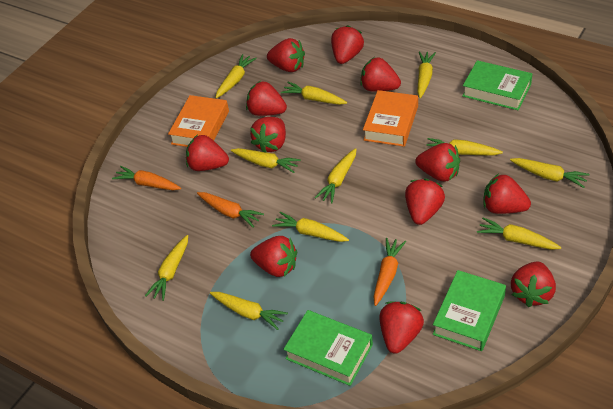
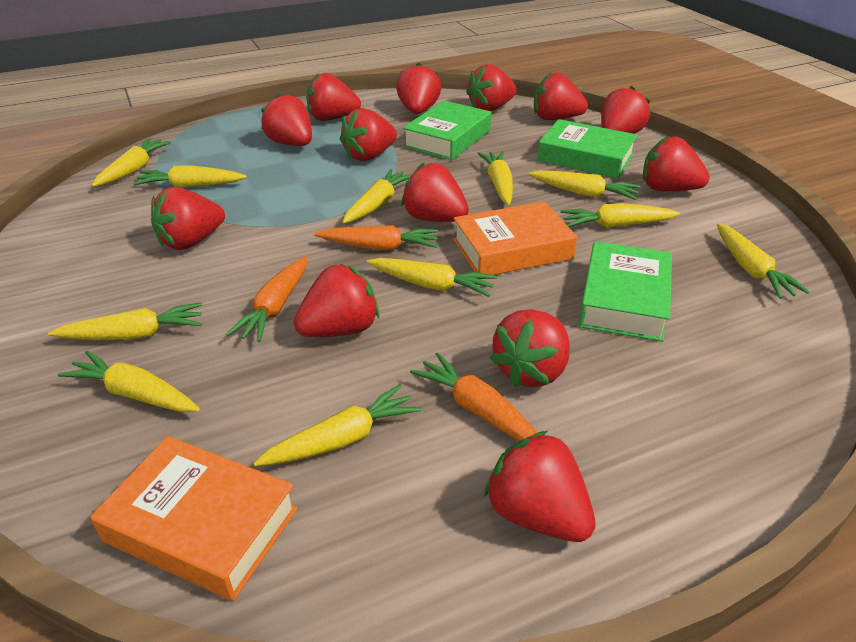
red strawberry: 12 -> 13

